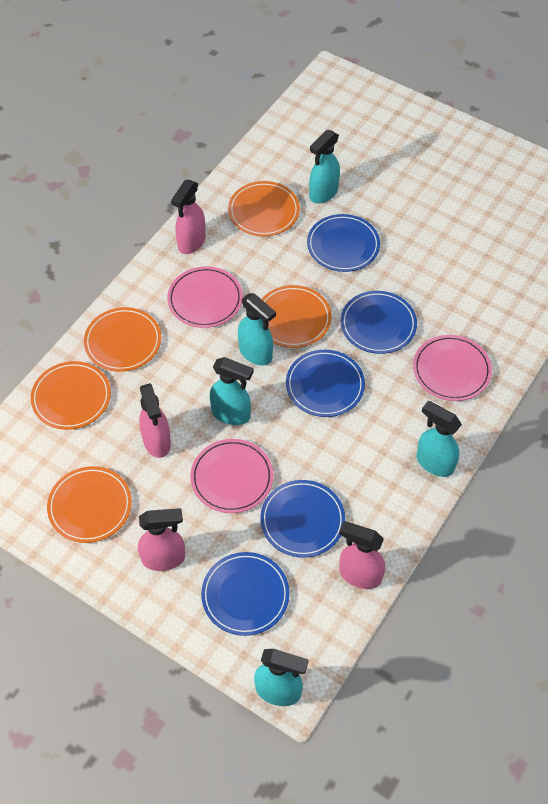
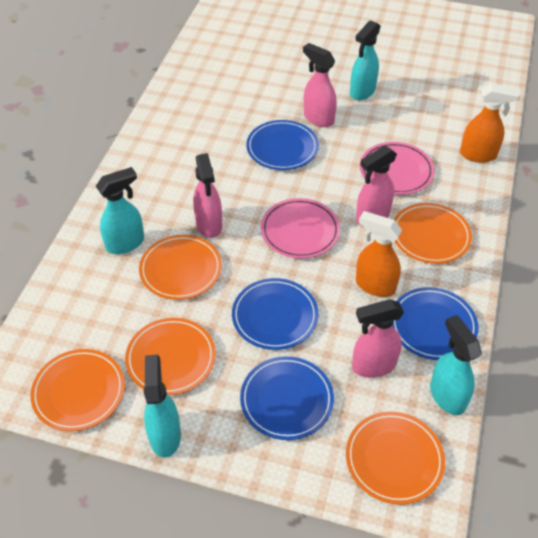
blue plate: 5 -> 4
orange spray bottle: 0 -> 2
pink plate: 3 -> 2
turquoise spray bottle: 5 -> 4

